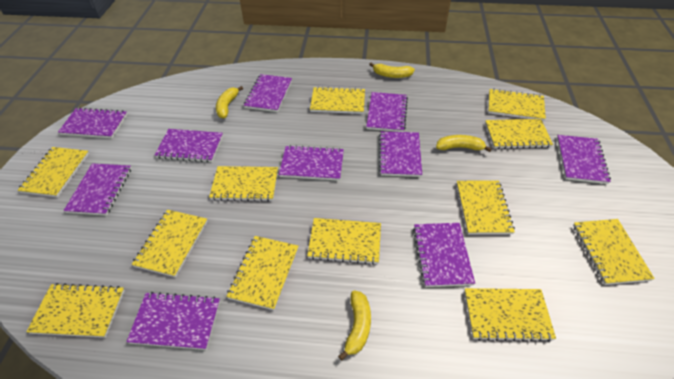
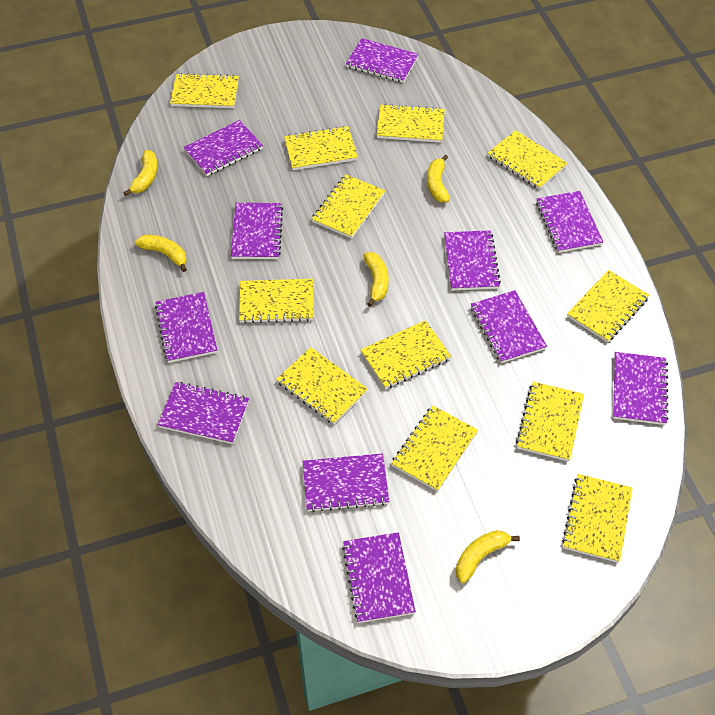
purple notebook: 10 -> 11
yellow banana: 4 -> 5

